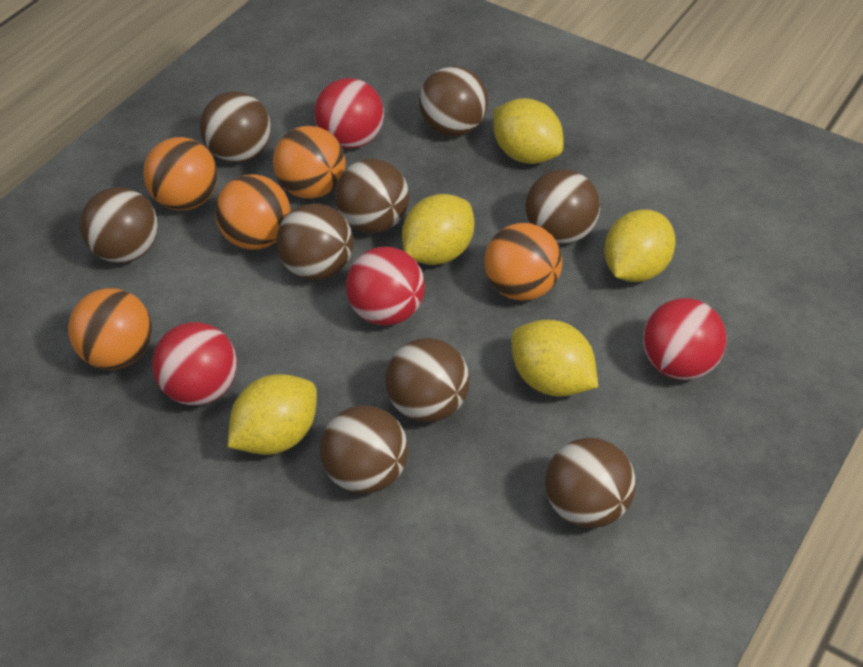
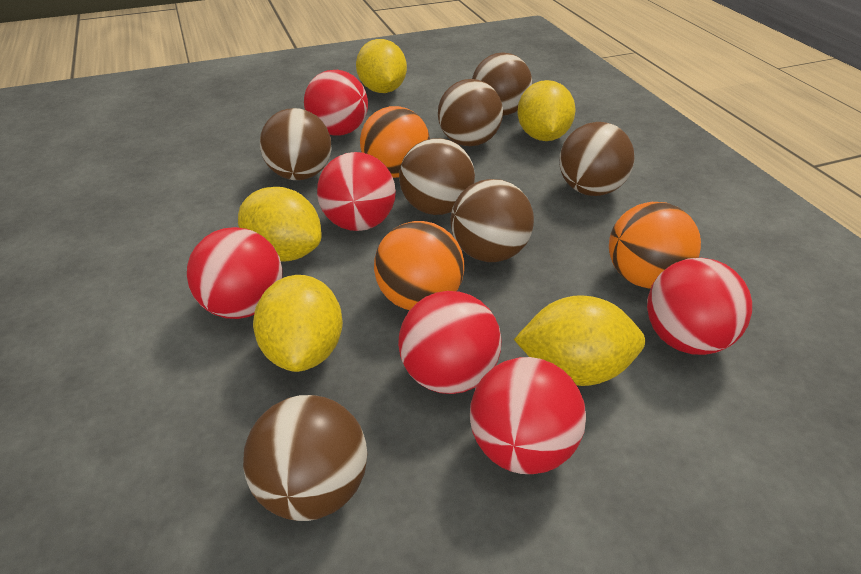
brown ball: 9 -> 7
orange ball: 5 -> 3
red ball: 4 -> 6

